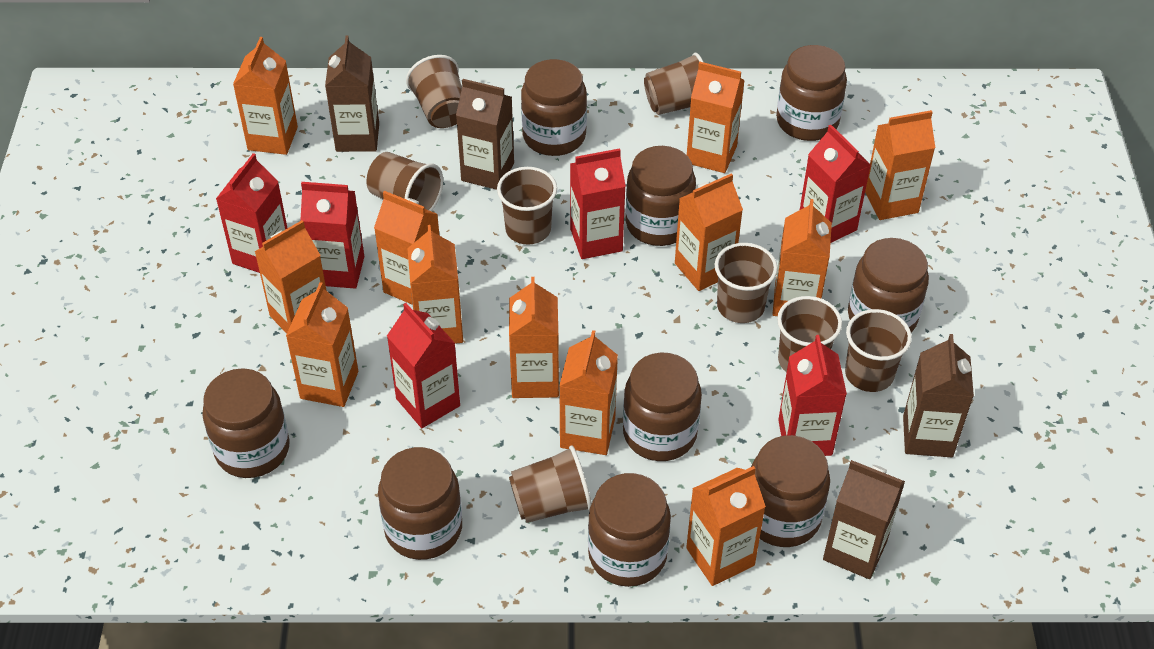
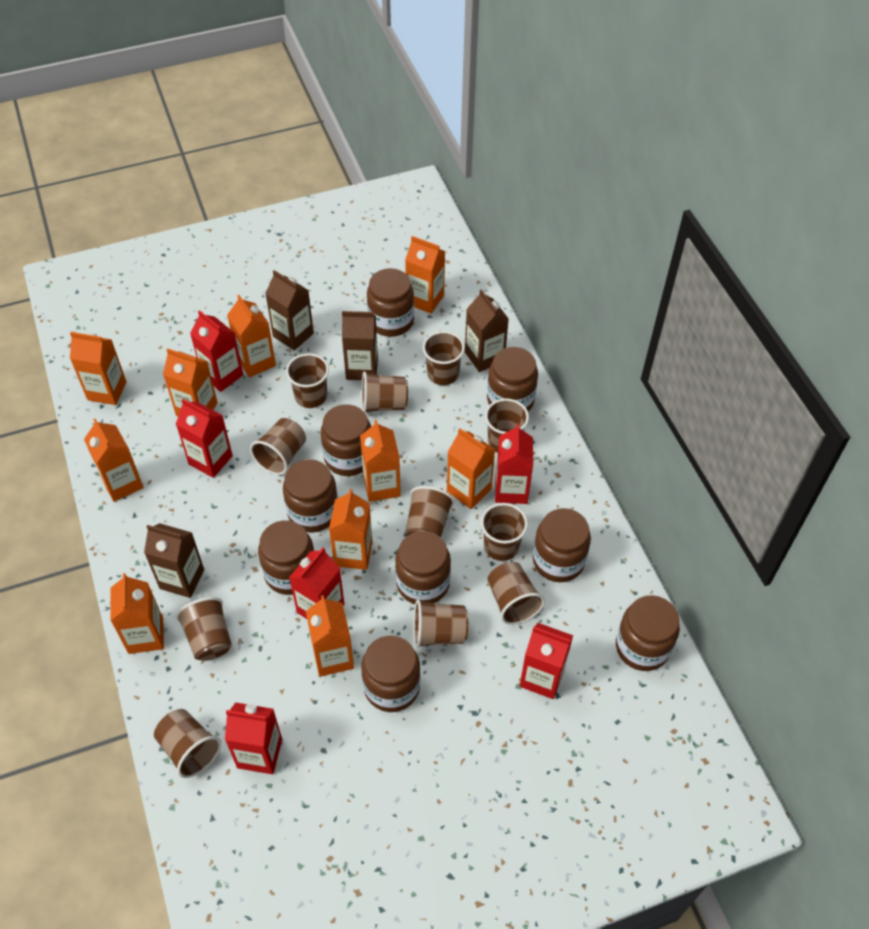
brown cup: 8 -> 11
orange carton: 12 -> 10

